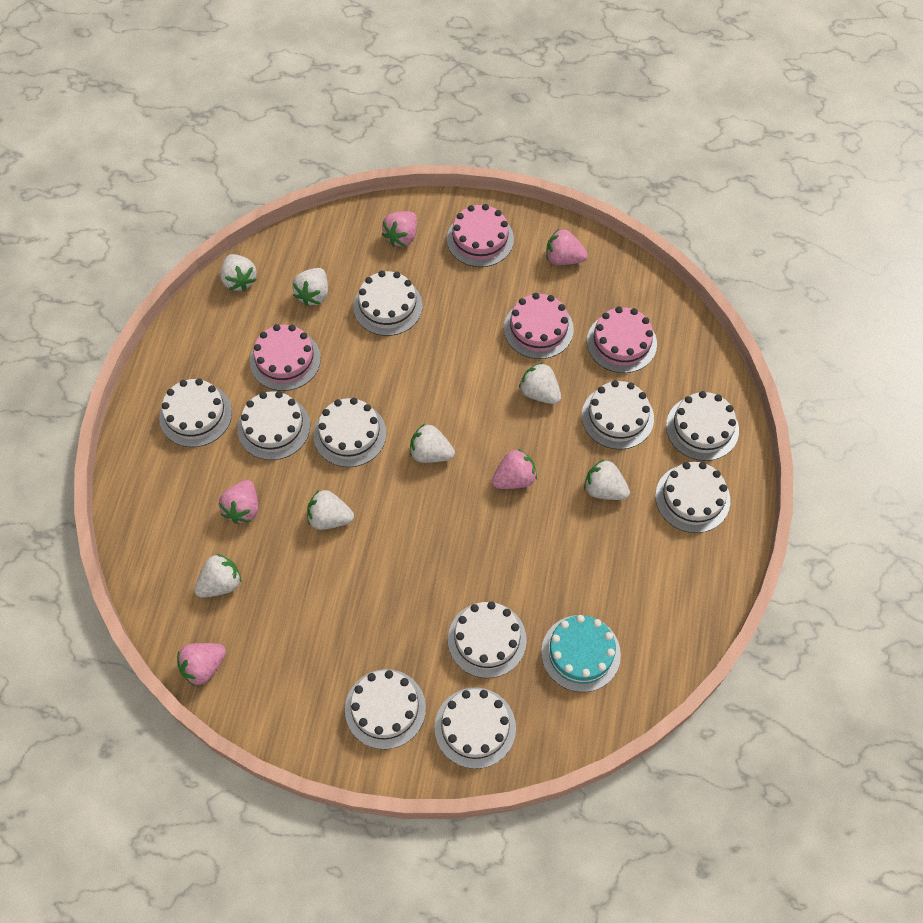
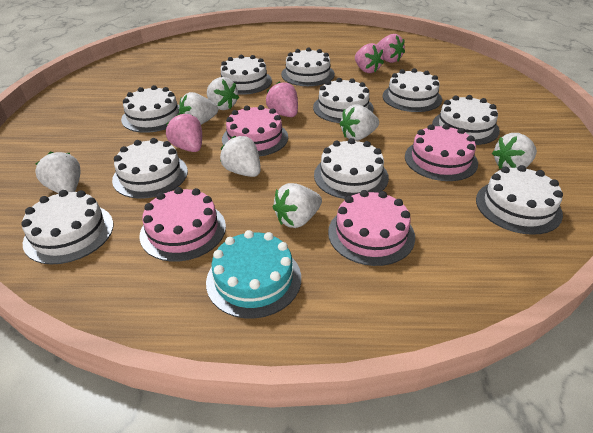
pink strawberry: 5 -> 4

